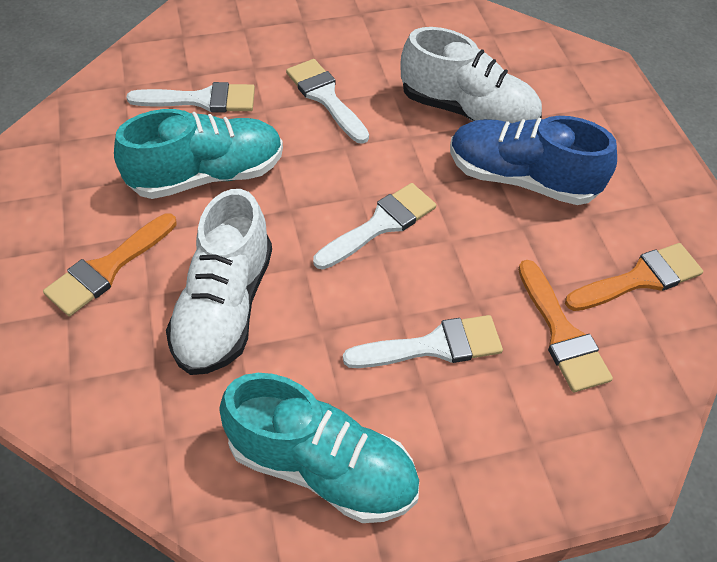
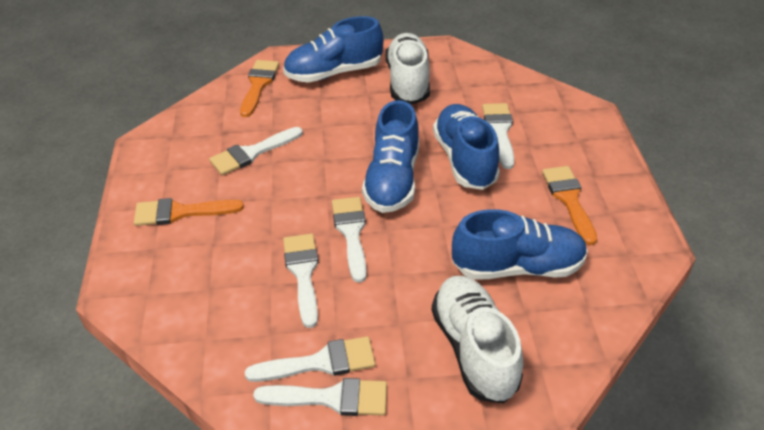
blue shoe: 1 -> 4
turquoise shoe: 2 -> 0
white brush: 4 -> 6

